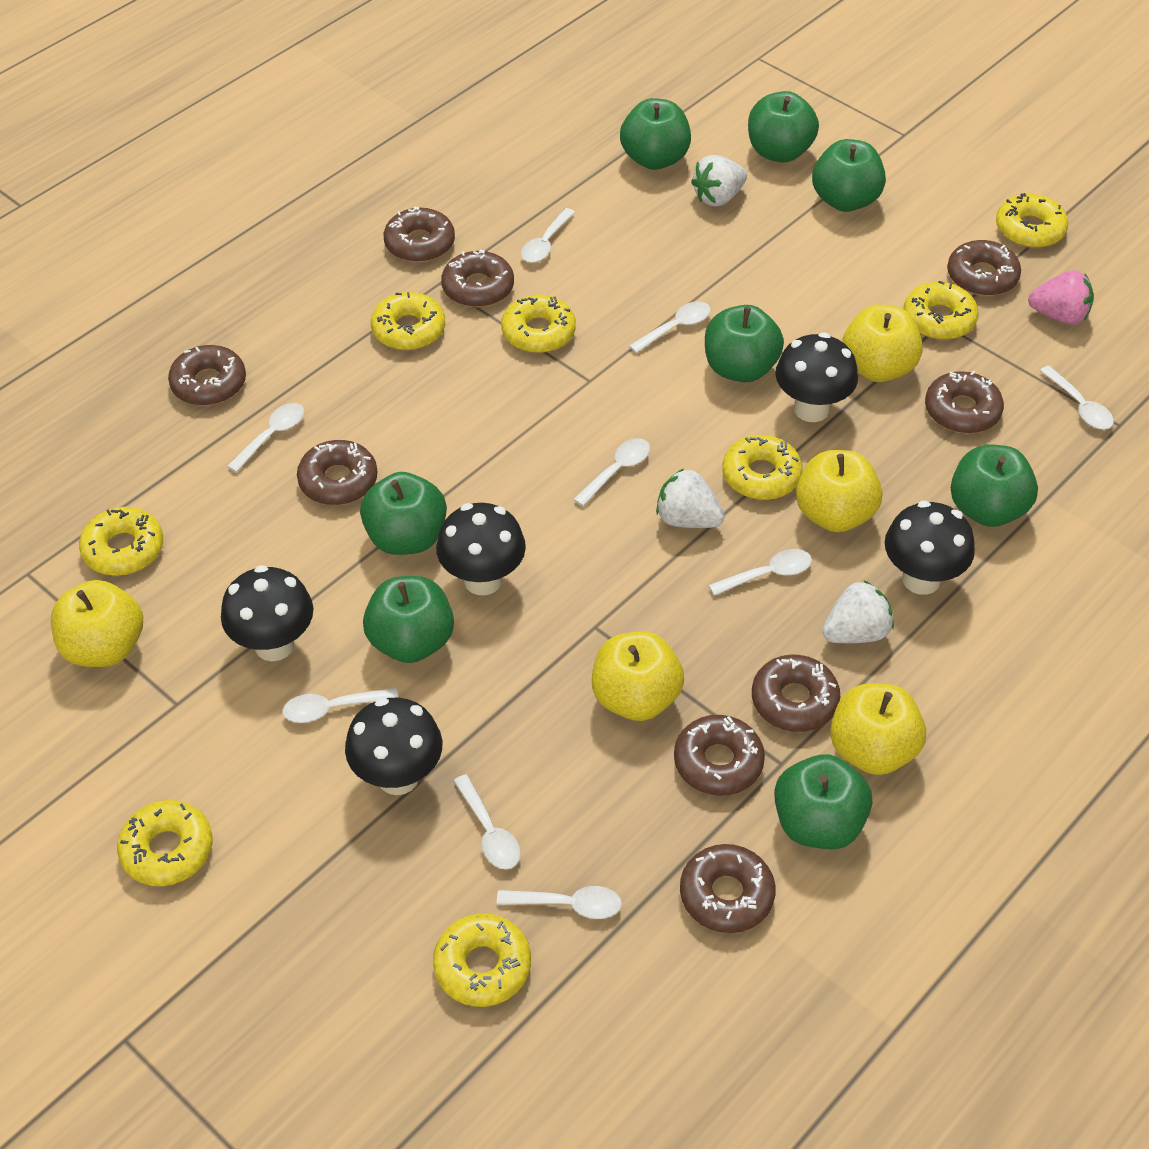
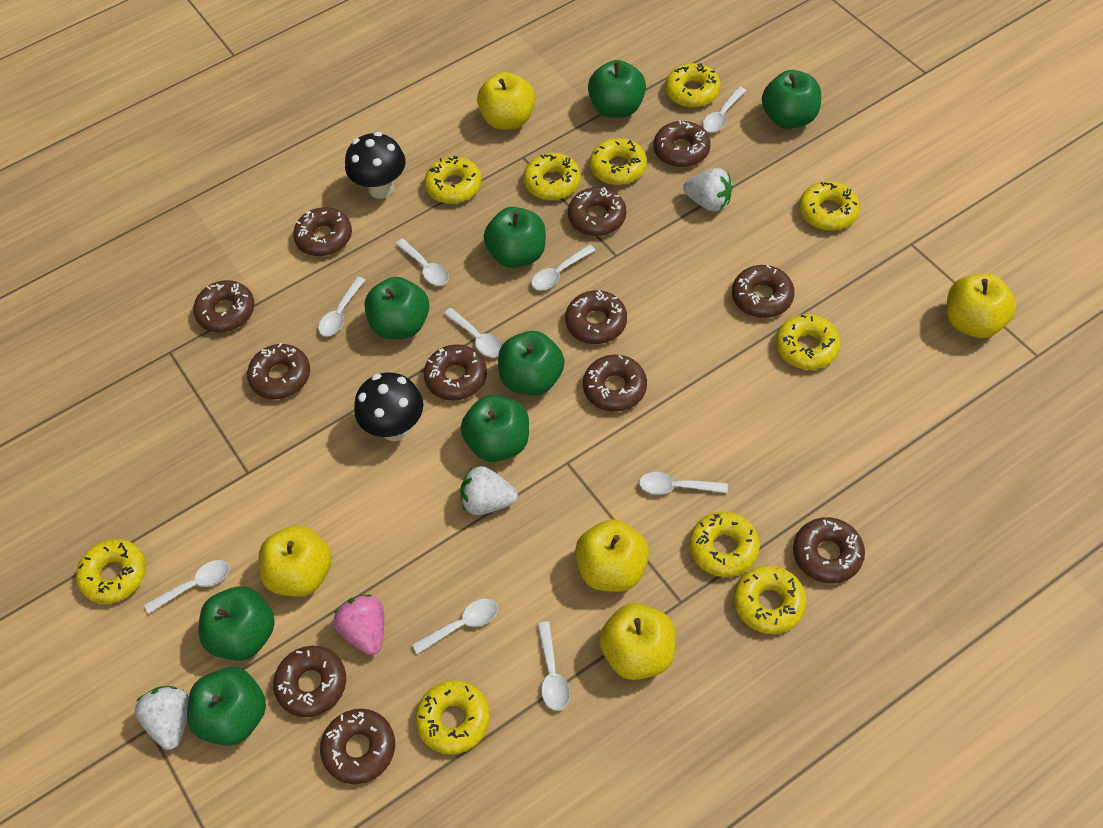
black mushroom: 5 -> 2
brown donut: 9 -> 12
yellow donut: 8 -> 10

